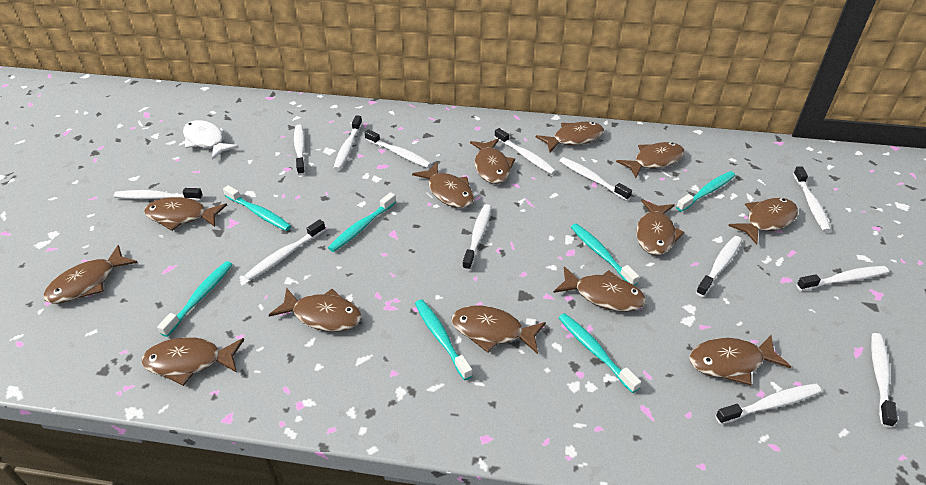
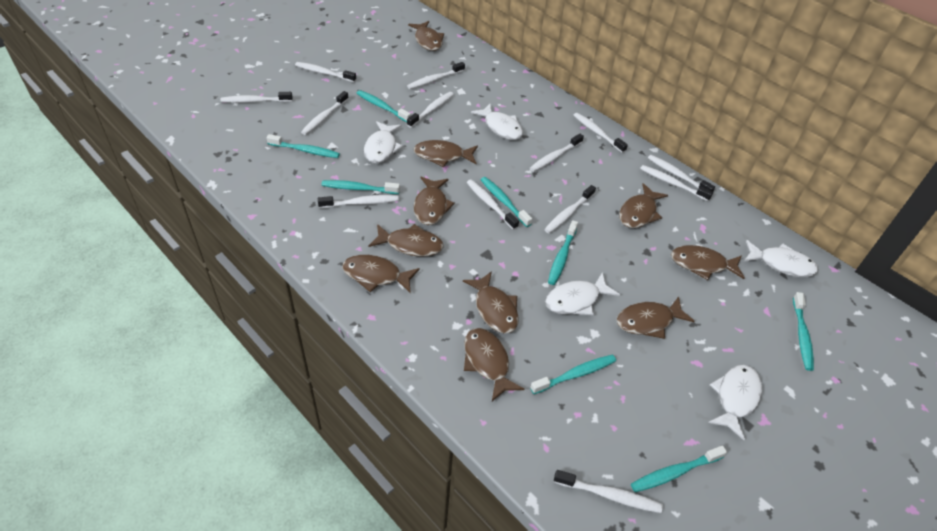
brown fish: 13 -> 10
turquoise toothbrush: 7 -> 8
white fish: 1 -> 5

